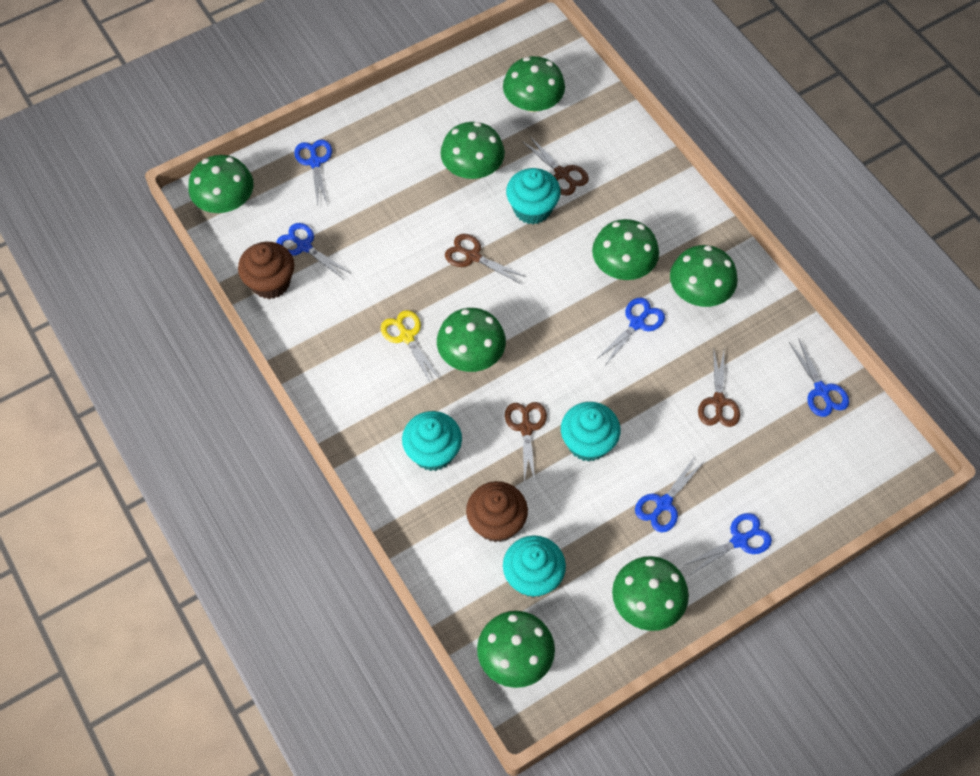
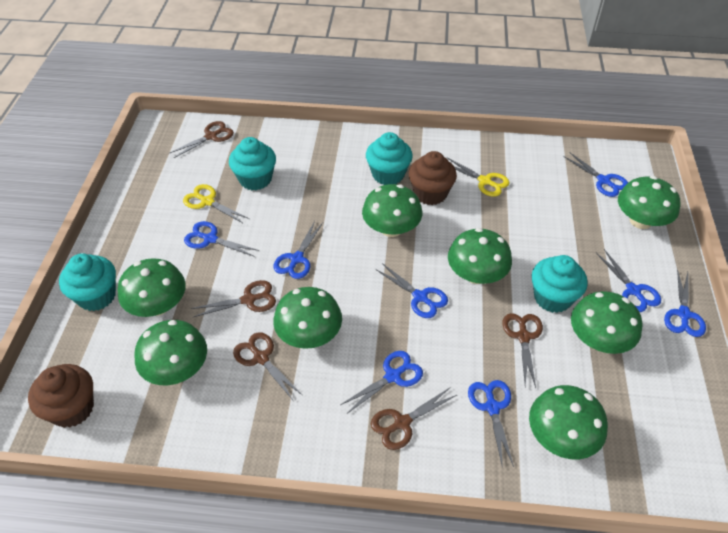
blue scissors: 6 -> 8
brown scissors: 4 -> 5
yellow scissors: 1 -> 2

